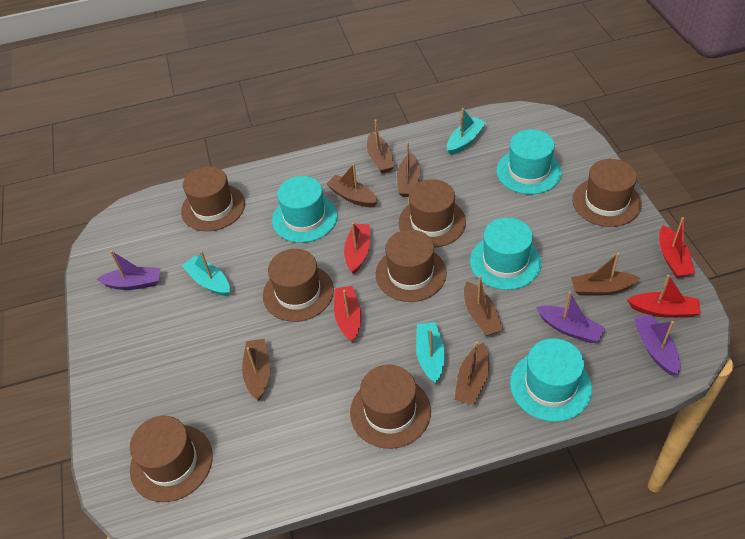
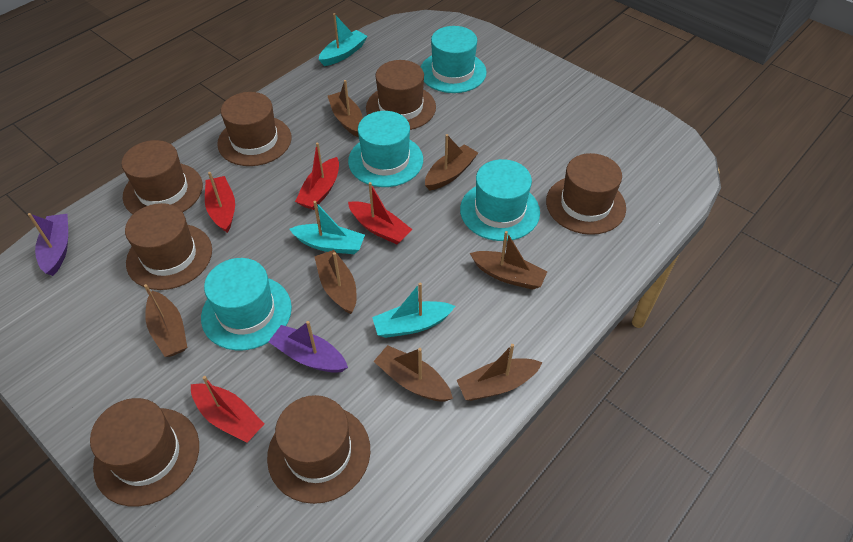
purple boat: 3 -> 2

